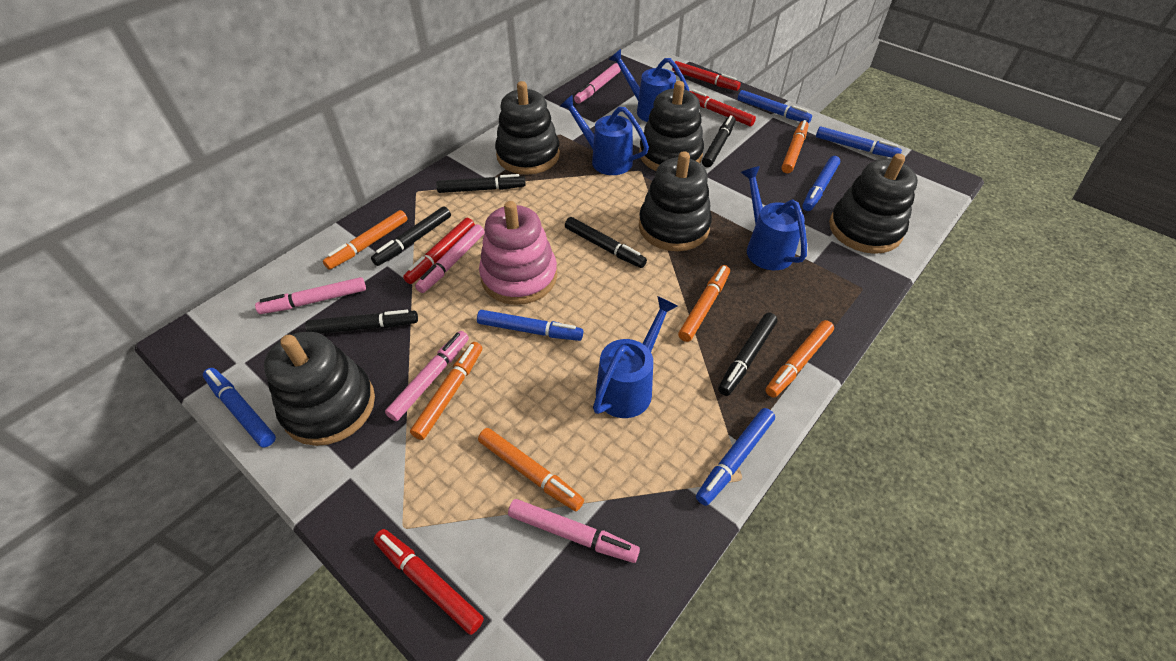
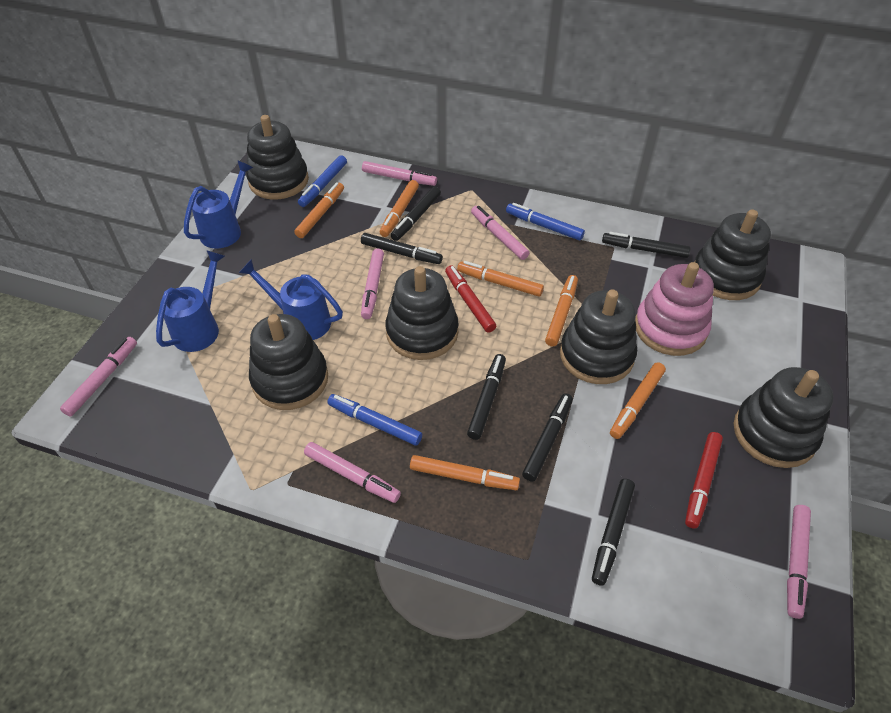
black stacking toy: 5 -> 6
blue marker: 6 -> 3
blue watering can: 4 -> 3
pink marker: 5 -> 6
red marker: 4 -> 2

